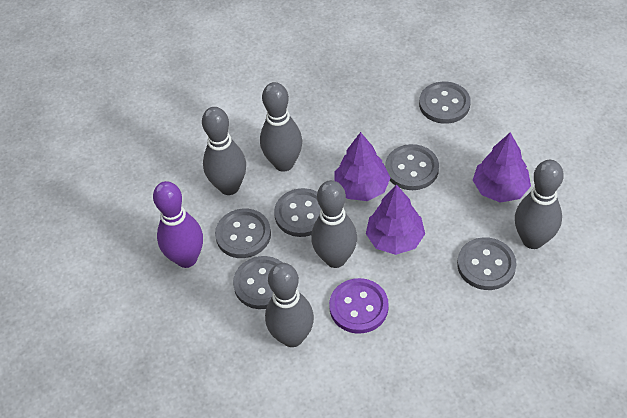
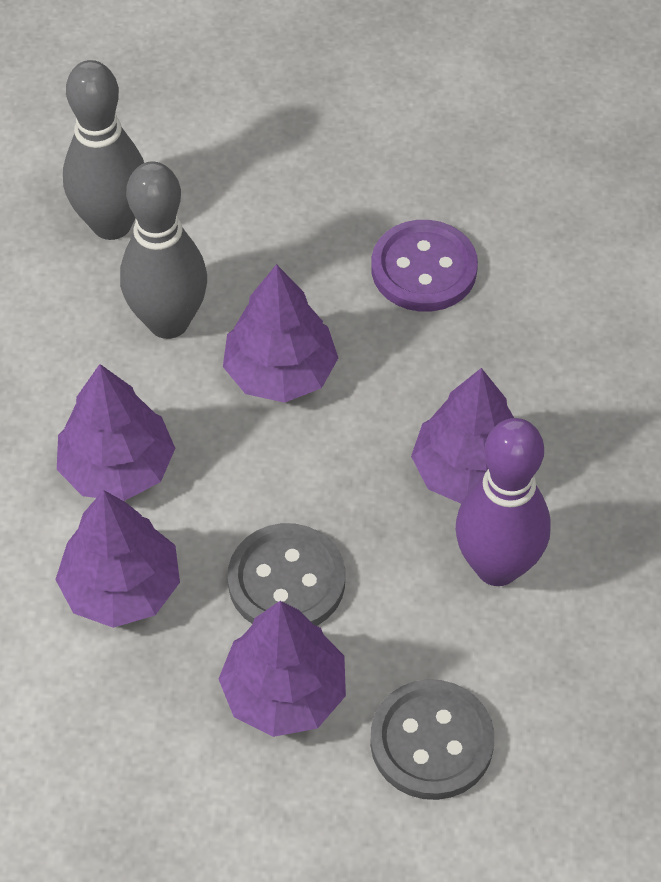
grey bowling pin: 5 -> 2
grey button: 6 -> 2
purple tree: 3 -> 5

